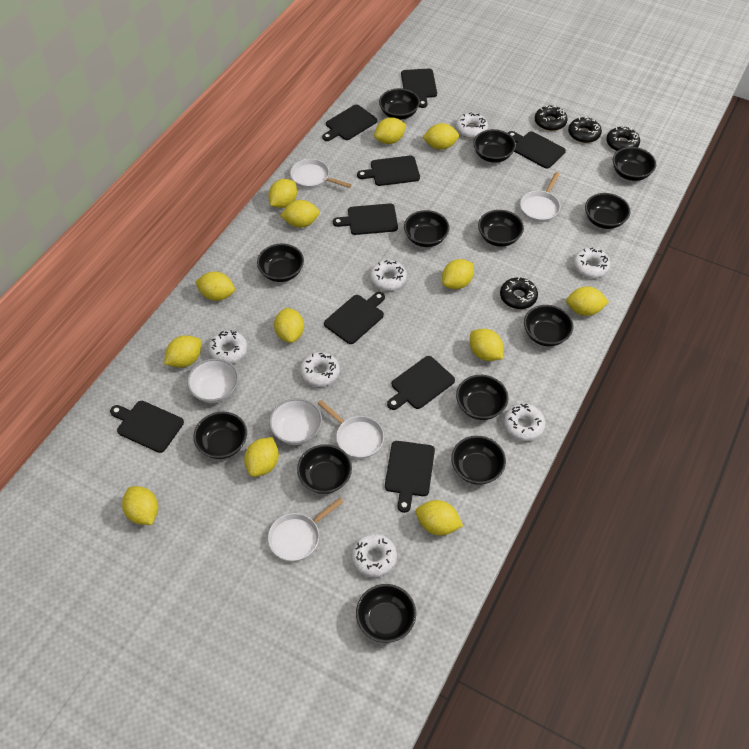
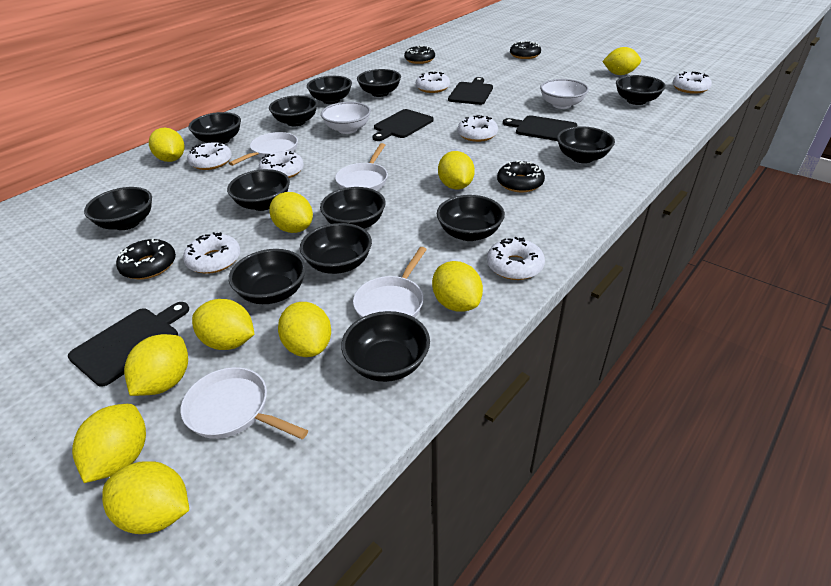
black cutting board: 9 -> 4
yellow lemon: 13 -> 10

